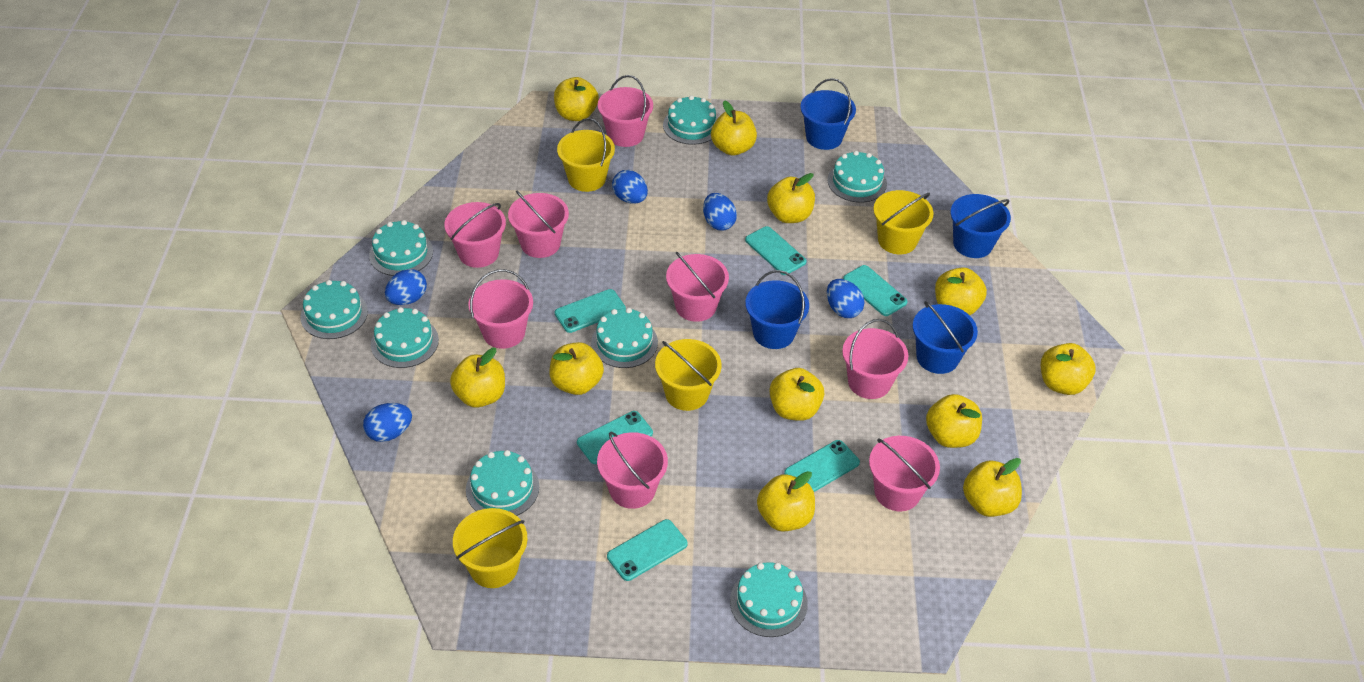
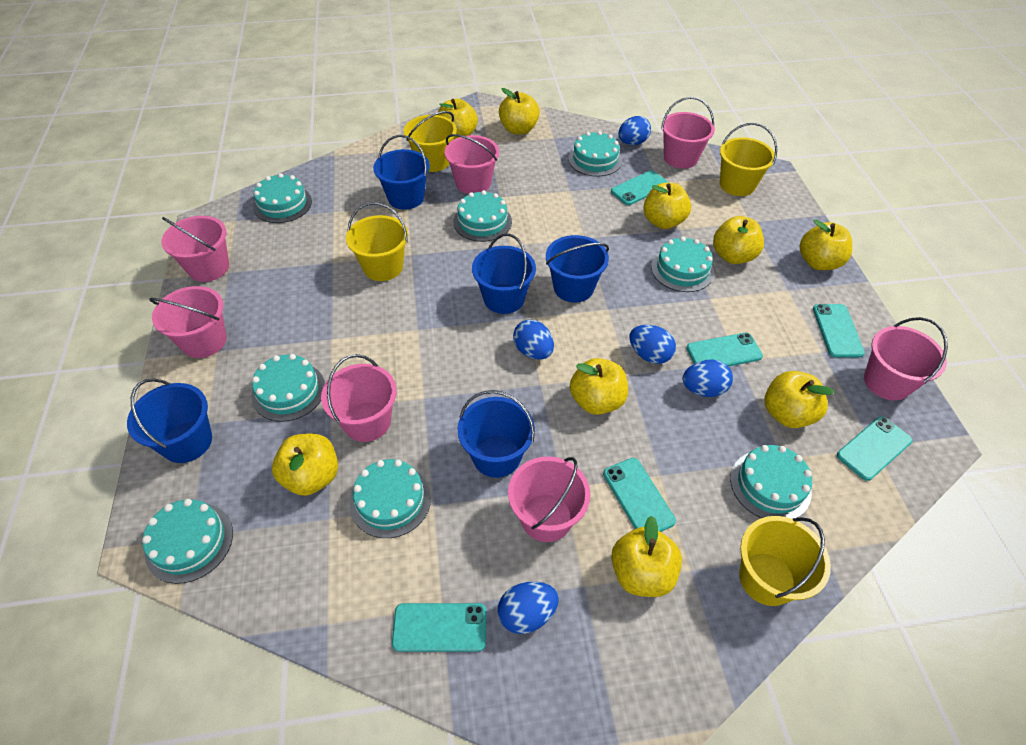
blue bucket: 4 -> 5
pink bucket: 8 -> 7
yellow apple: 11 -> 9

